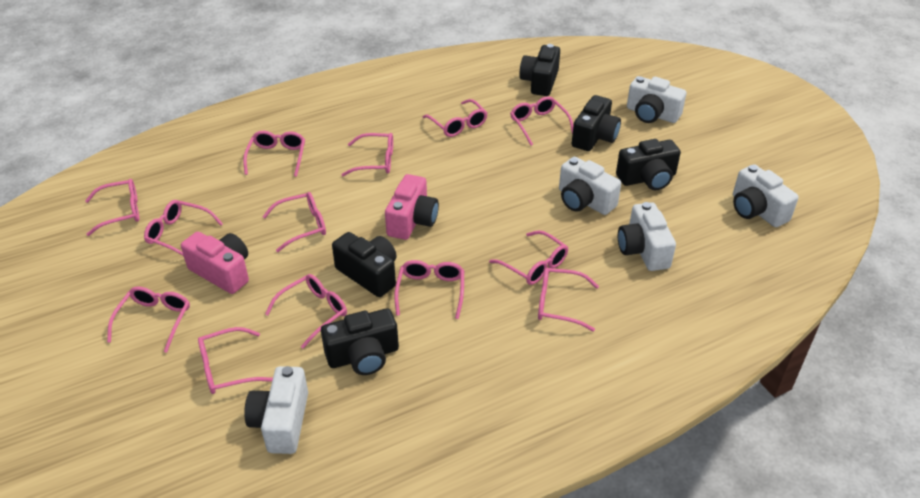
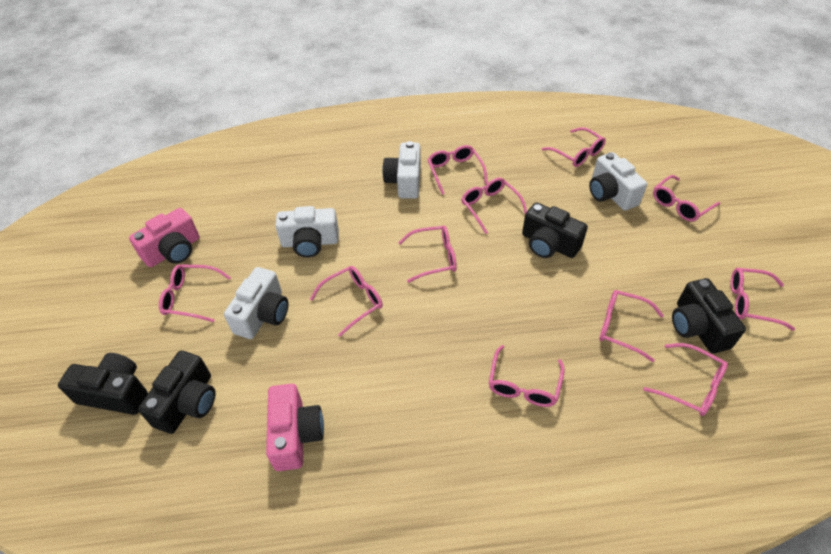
black camera: 5 -> 4
pink glasses: 13 -> 11
white camera: 5 -> 4

